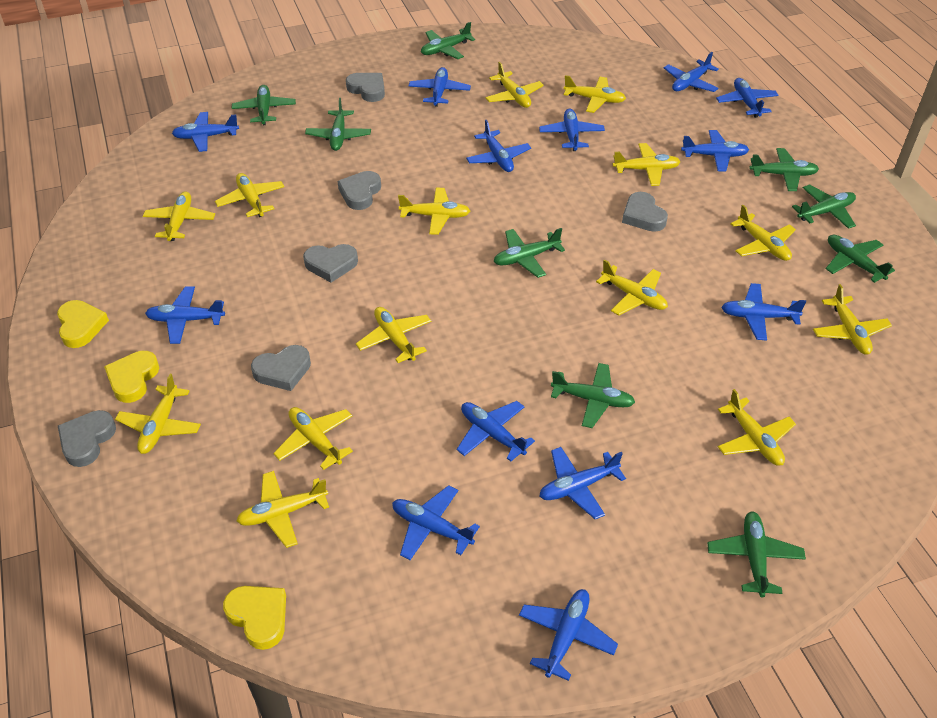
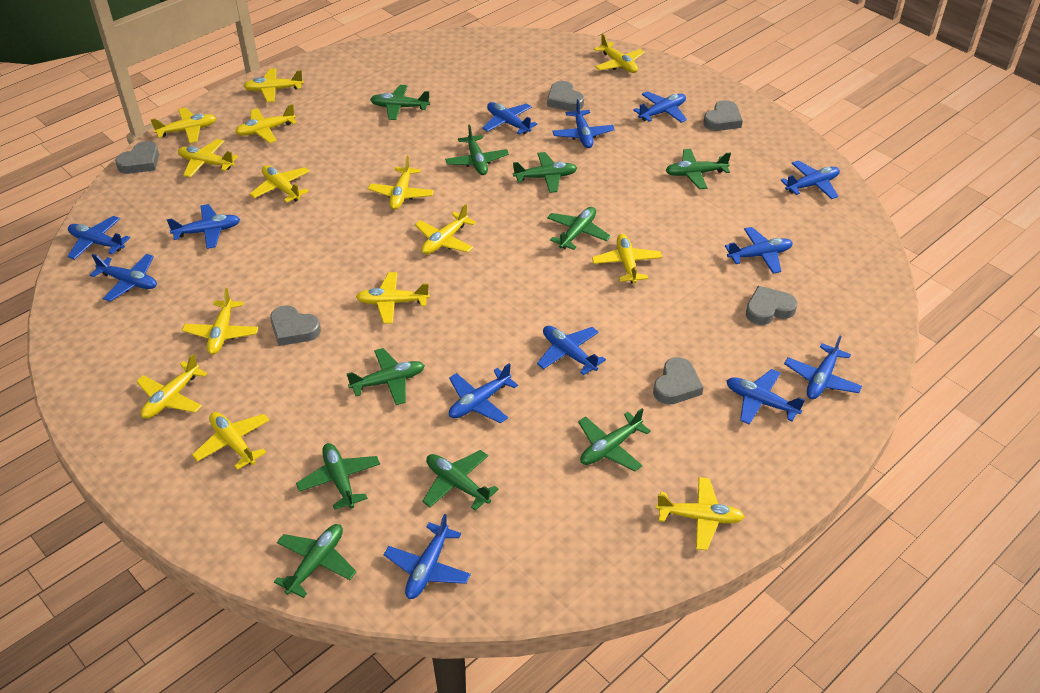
green plane: 9 -> 10
yellow heart: 3 -> 0

